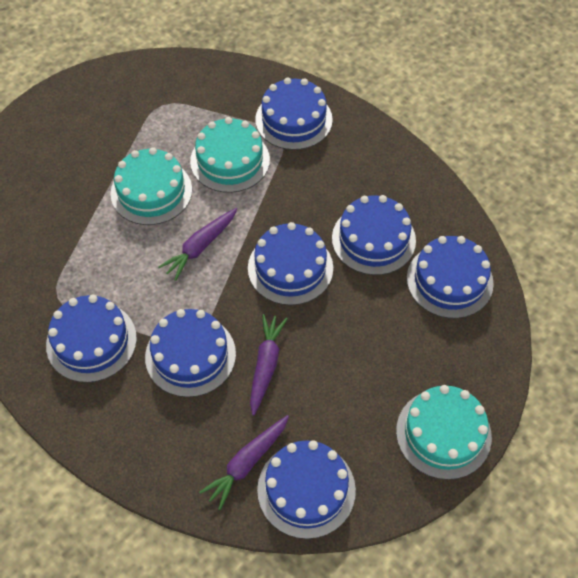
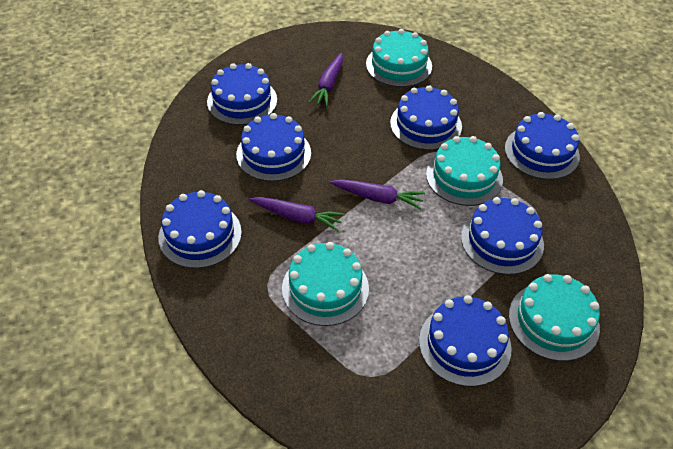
turquoise cake: 3 -> 4

